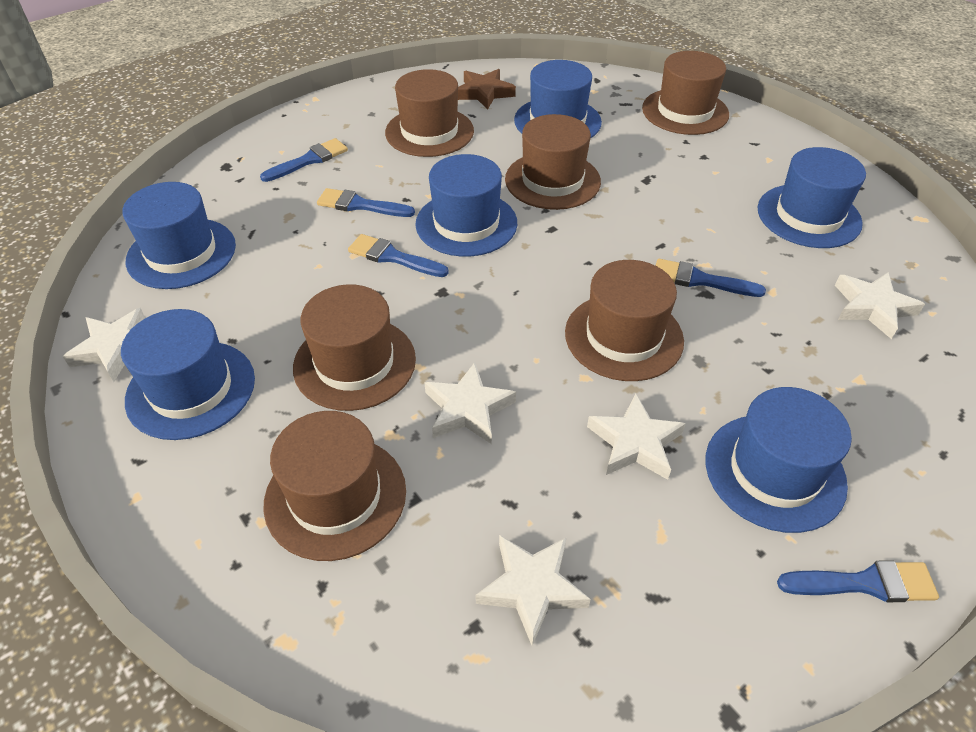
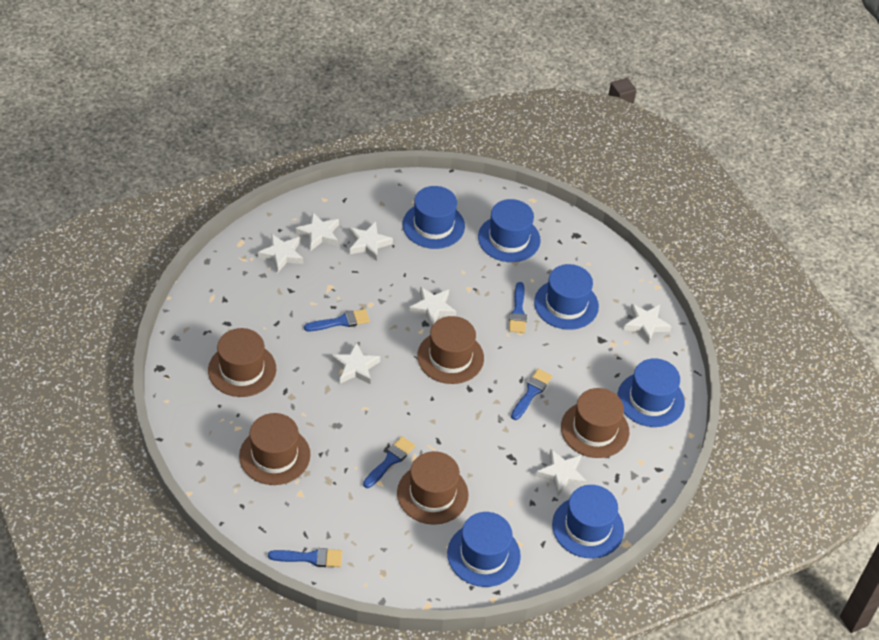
brown hat: 6 -> 5
brown star: 1 -> 0
white star: 5 -> 7

